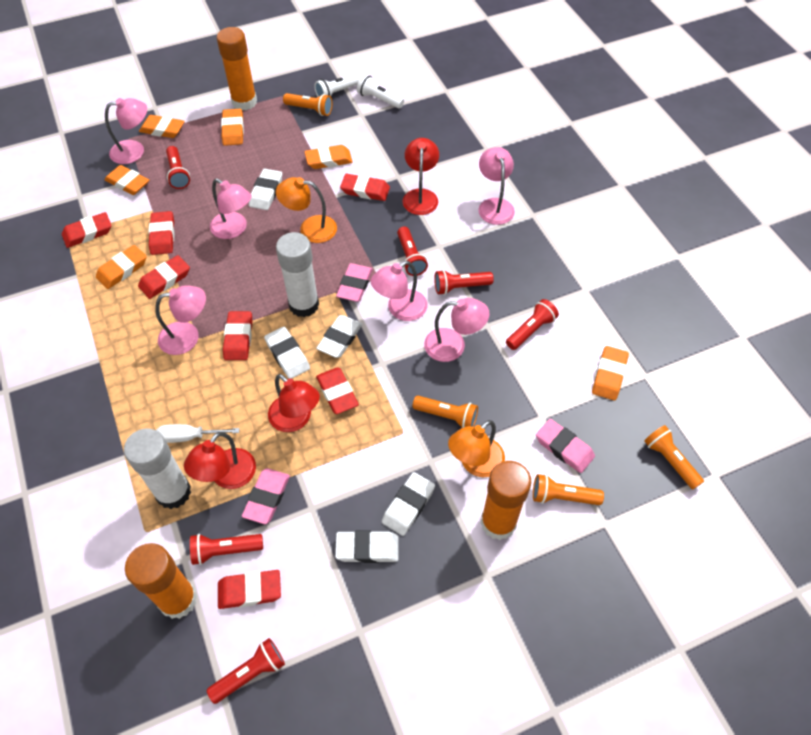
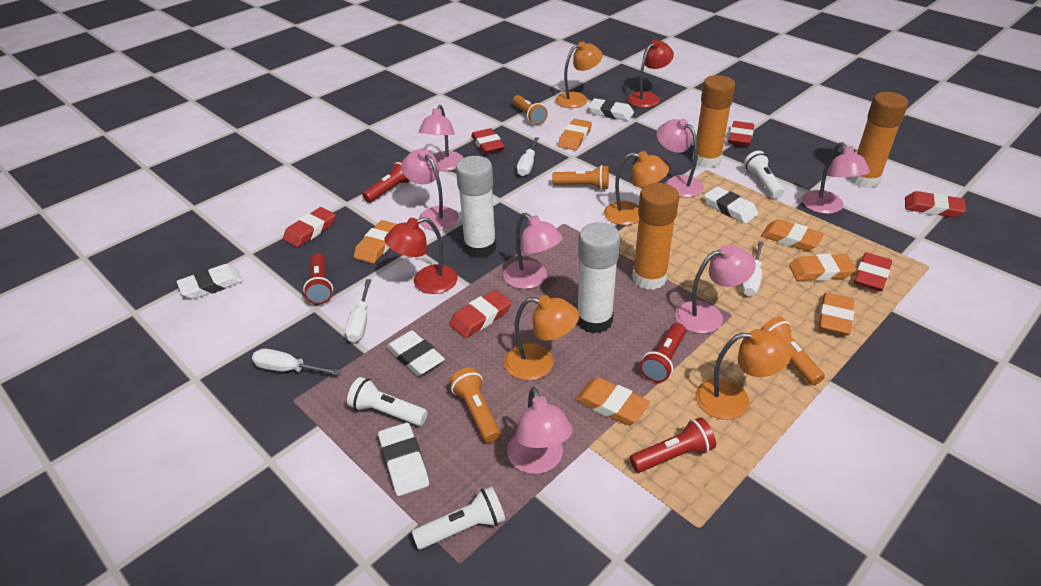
orange lamp: 2 -> 4
pink eraser: 3 -> 0
pink lamp: 6 -> 7
red eraser: 7 -> 6
red flashlight: 6 -> 4
red lamp: 3 -> 2
white flashlight: 2 -> 3
white screwdriver: 1 -> 4

